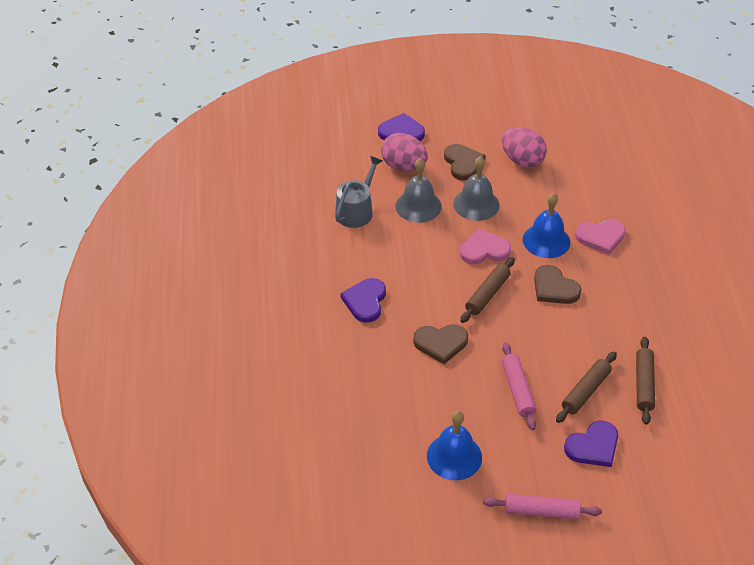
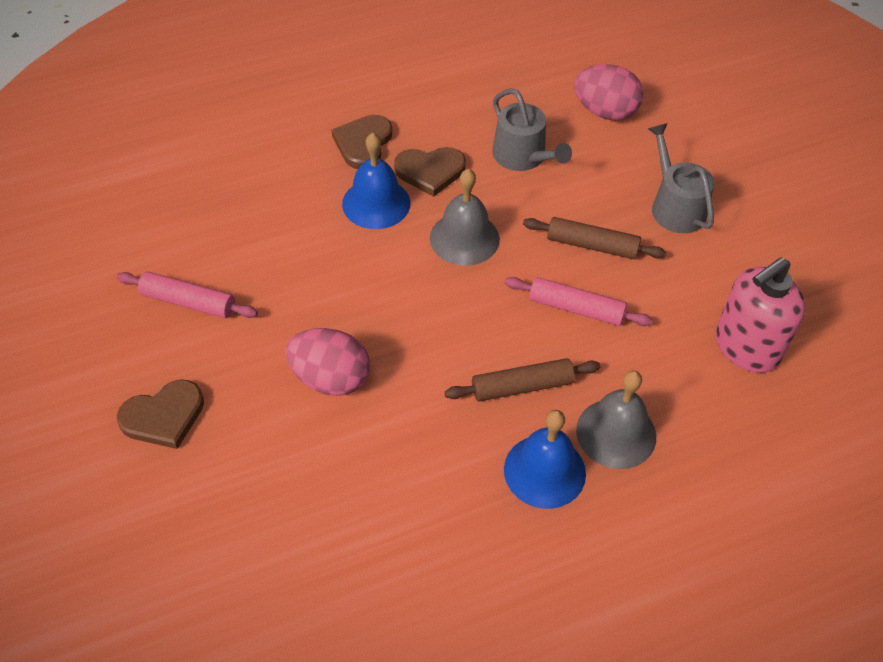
brown rolling pin: 3 -> 2
grey watering can: 1 -> 2
pink heart: 2 -> 0
pink soap dispenser: 0 -> 1
purple heart: 3 -> 0

